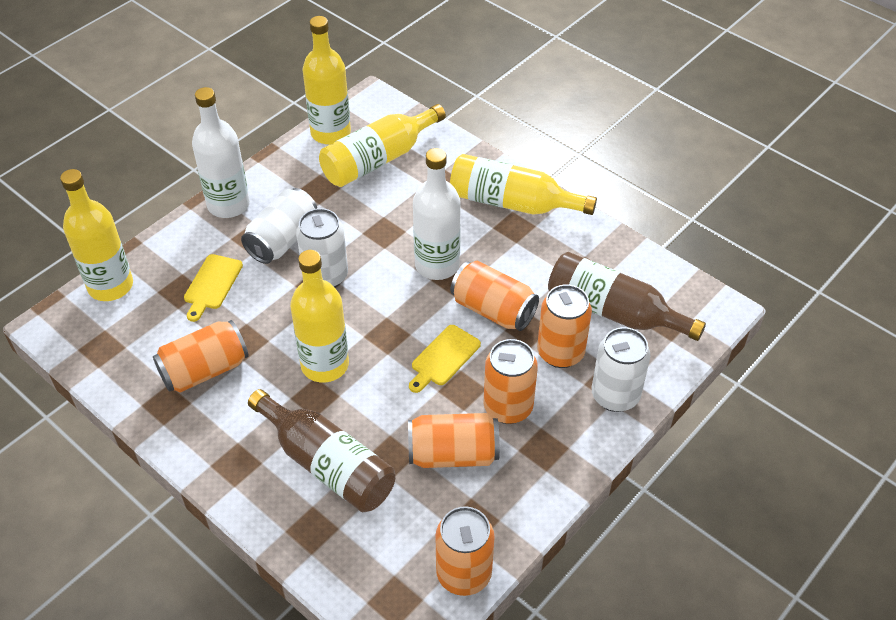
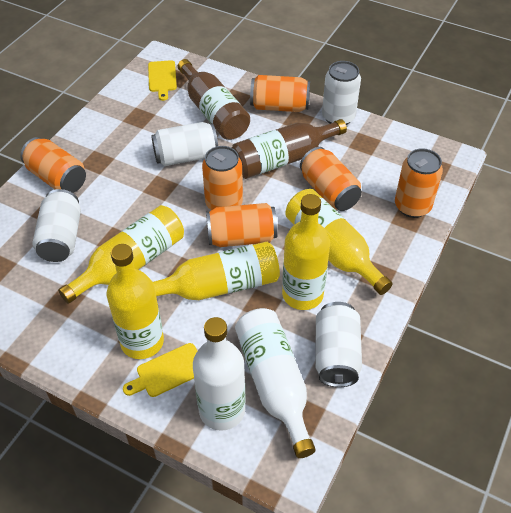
white can: 3 -> 4

